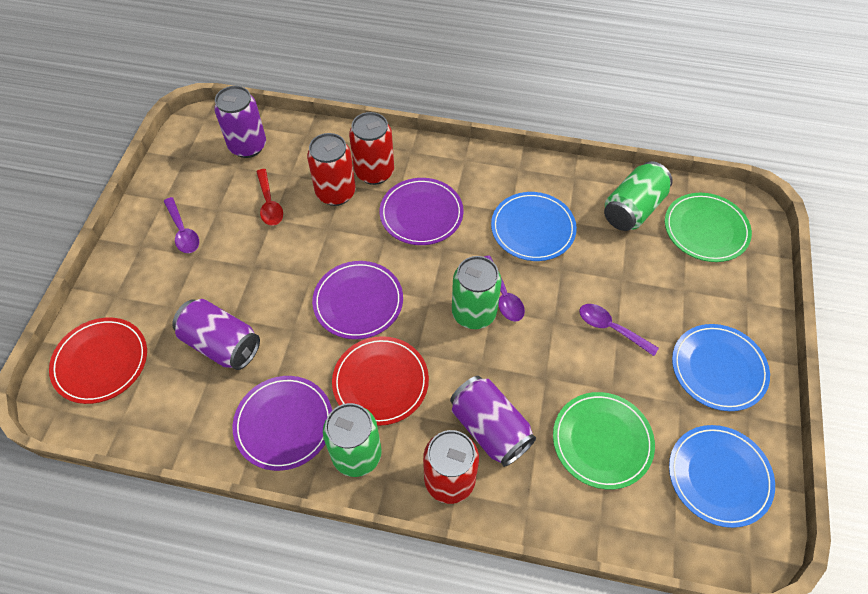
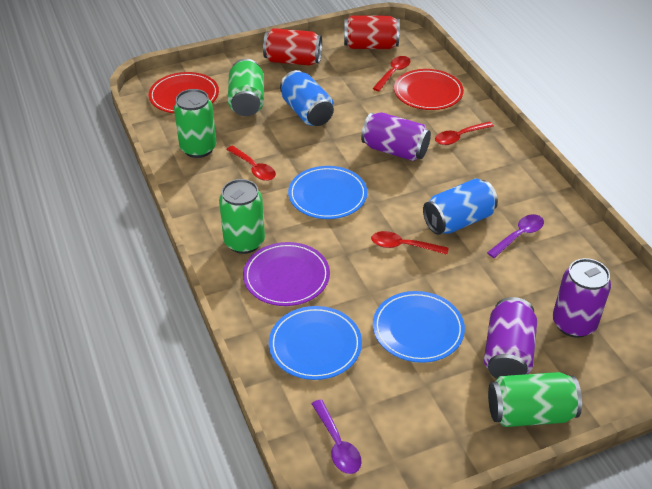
blue can: 0 -> 2
green can: 3 -> 4
green plate: 2 -> 0
purple plate: 3 -> 1
purple spoon: 3 -> 2
red can: 3 -> 2
red spoon: 1 -> 4

